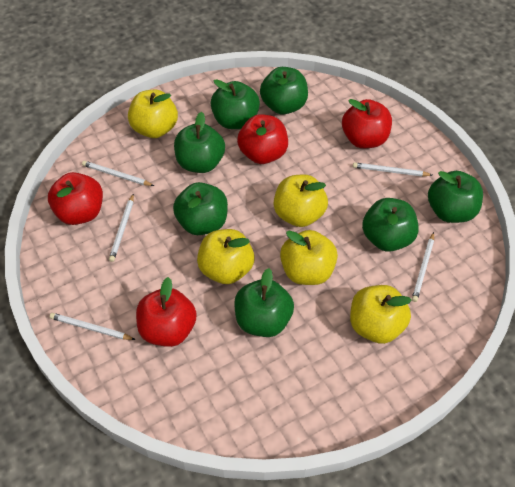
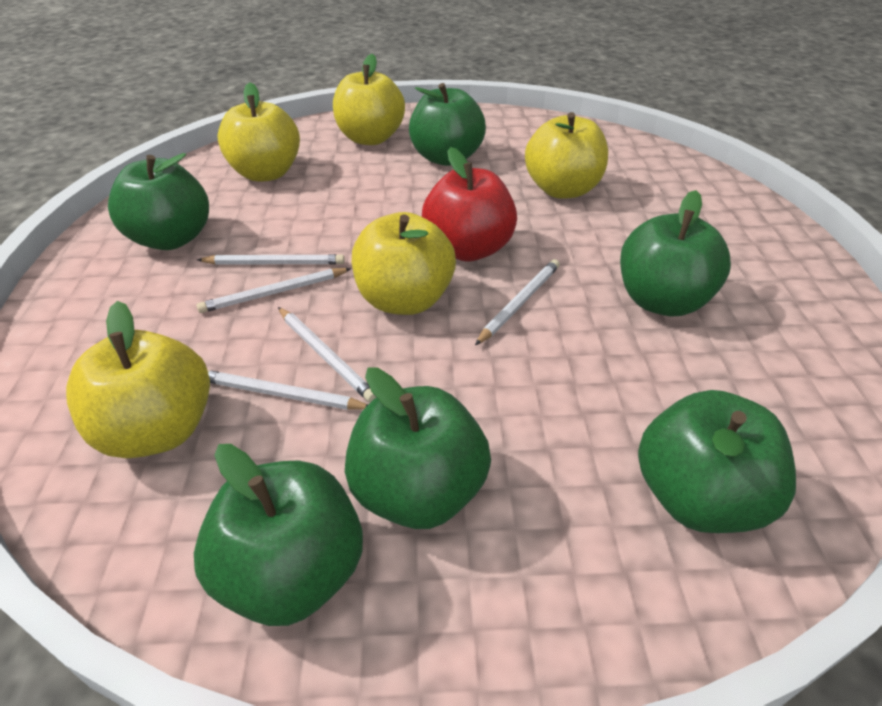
green apple: 7 -> 6
red apple: 4 -> 1

